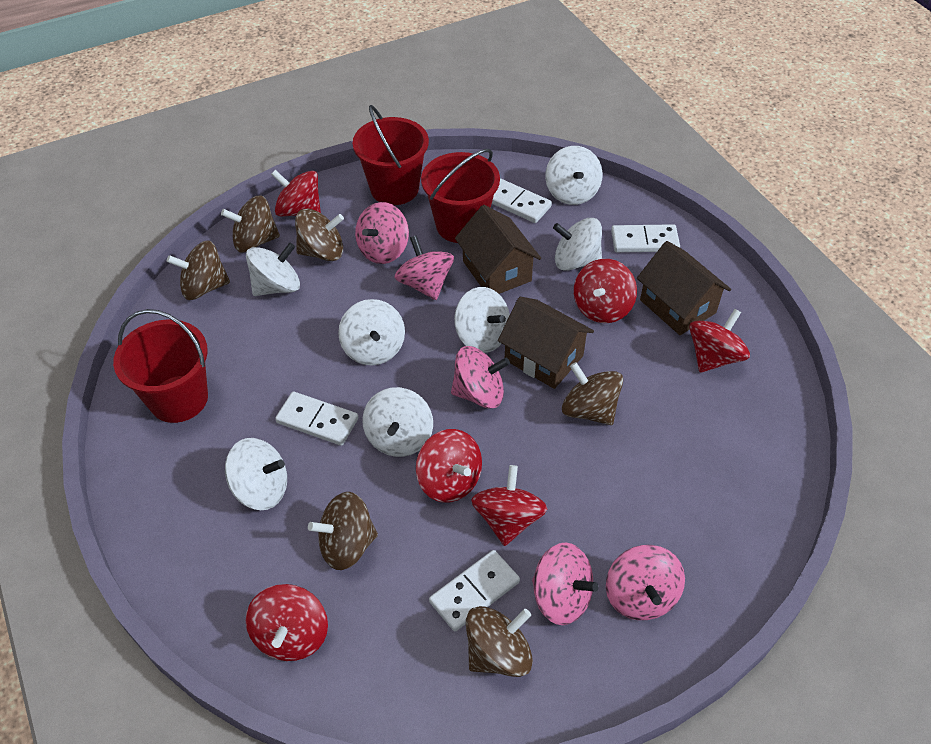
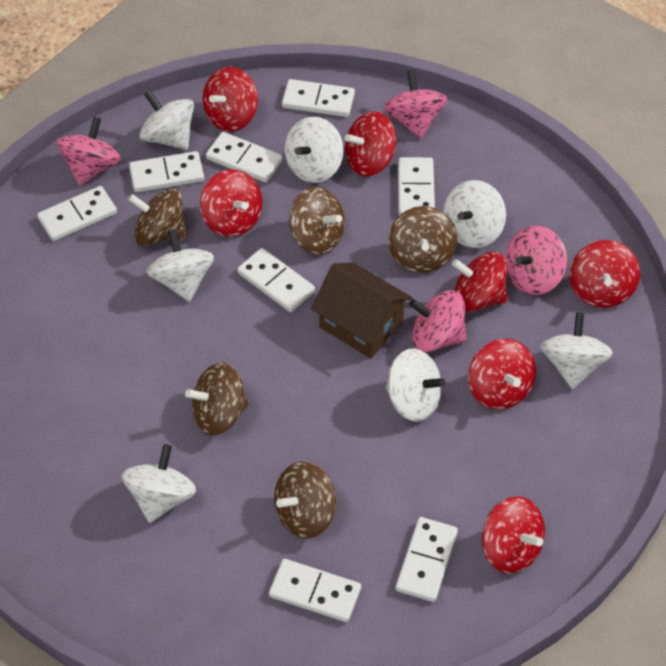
brown house: 3 -> 1
brown spinning top: 6 -> 5
pink spinning top: 5 -> 4
red bucket: 3 -> 0
red spinning top: 6 -> 7
white domino: 4 -> 8

